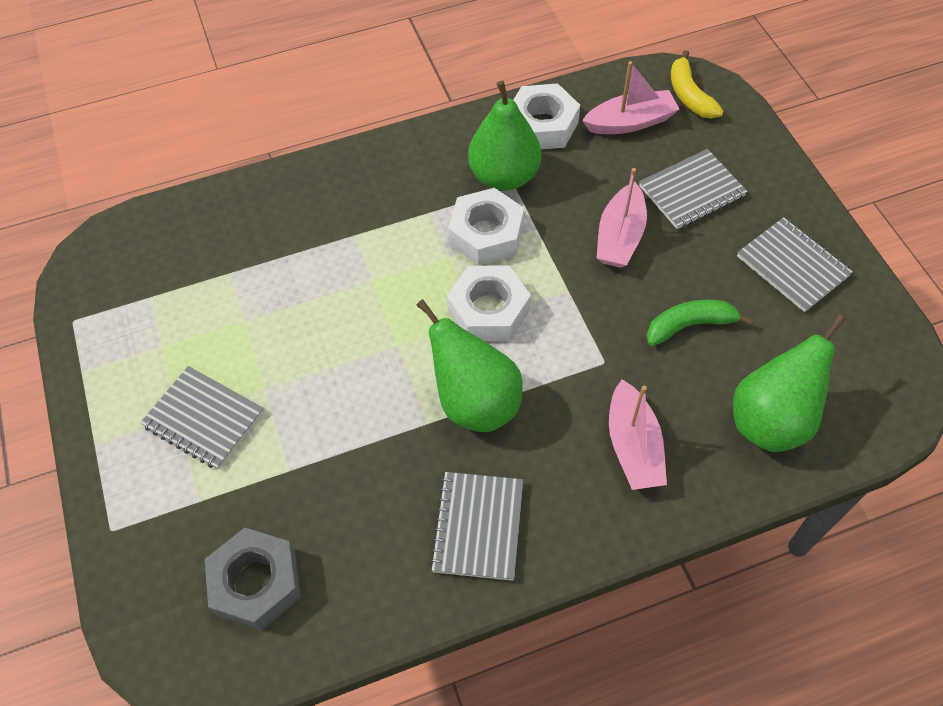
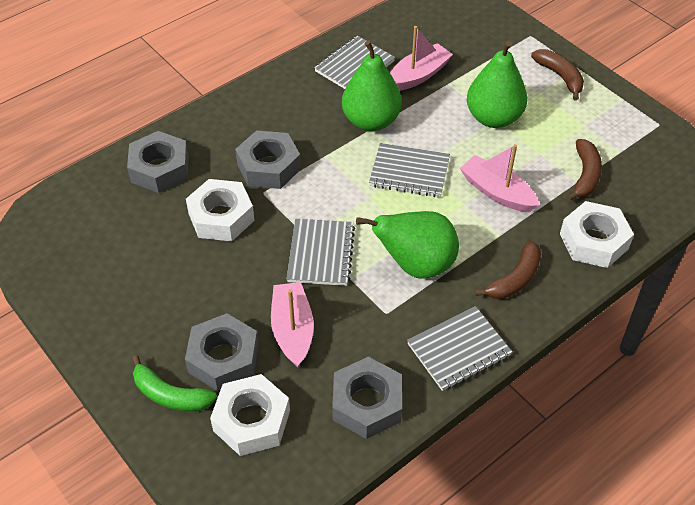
brown banana: 0 -> 3
grey nut: 1 -> 4
yellow banana: 1 -> 0

